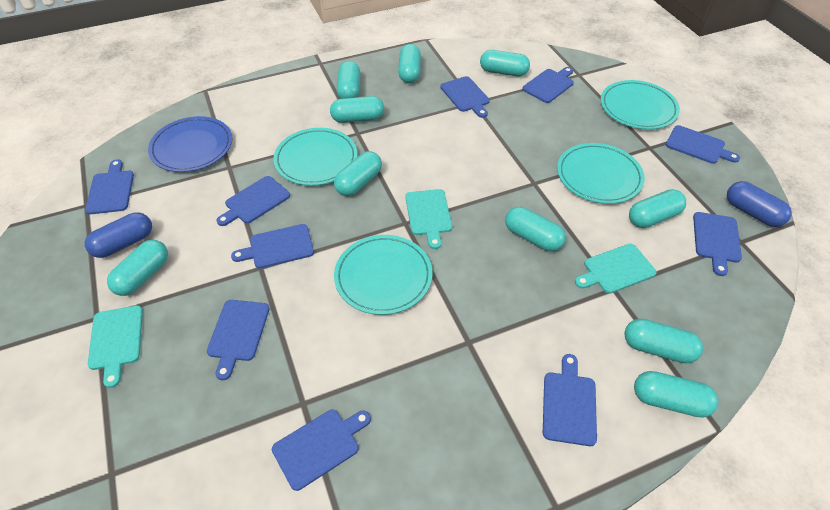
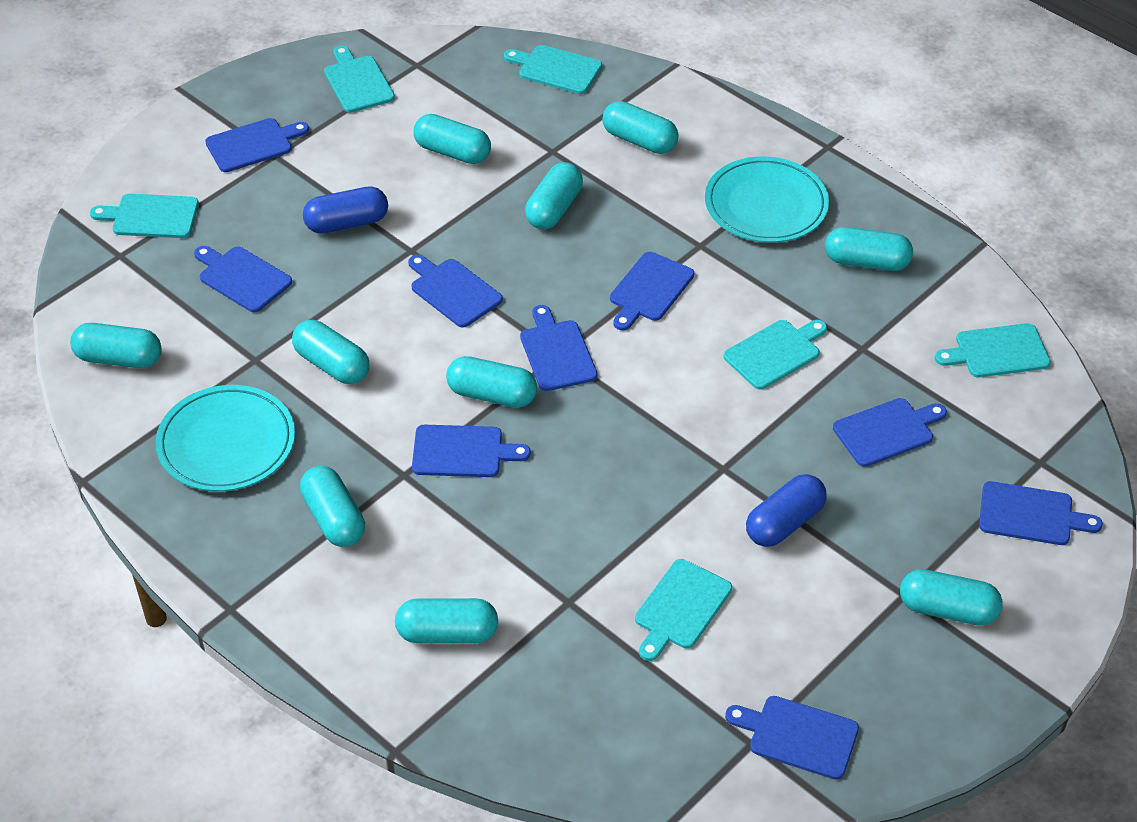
blue cutting board: 10 -> 9
blue plate: 1 -> 0
turquoise cutting board: 3 -> 6
turquoise plate: 4 -> 2

